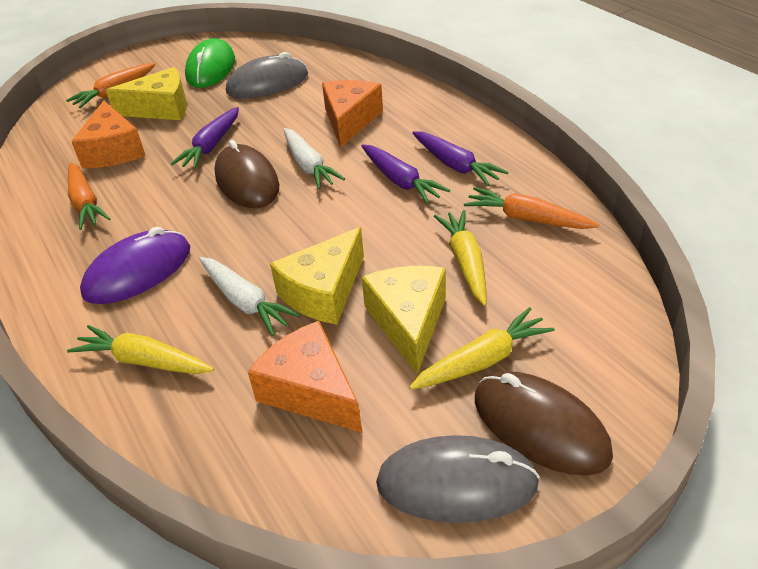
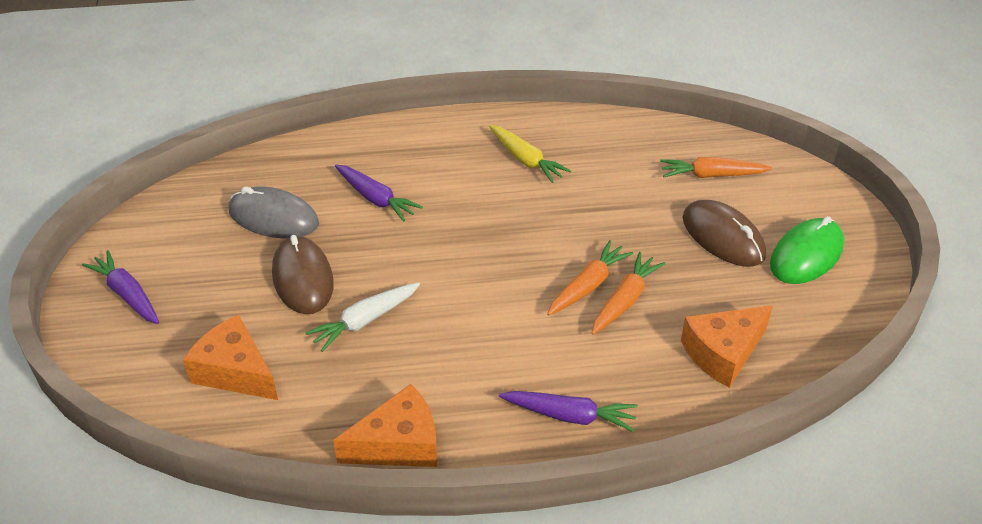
grey mouse: 2 -> 1
purple mouse: 1 -> 0
white carrot: 2 -> 1
yellow carrot: 3 -> 1
yellow cheese: 3 -> 0

